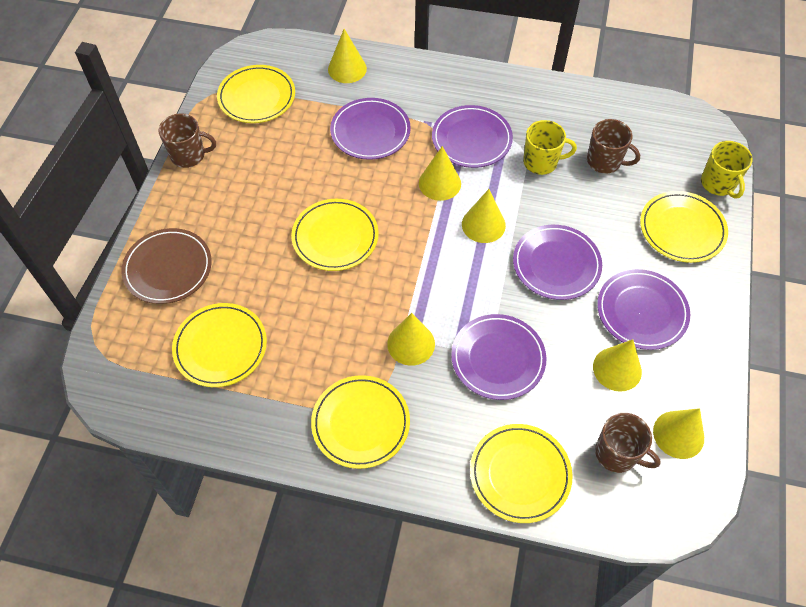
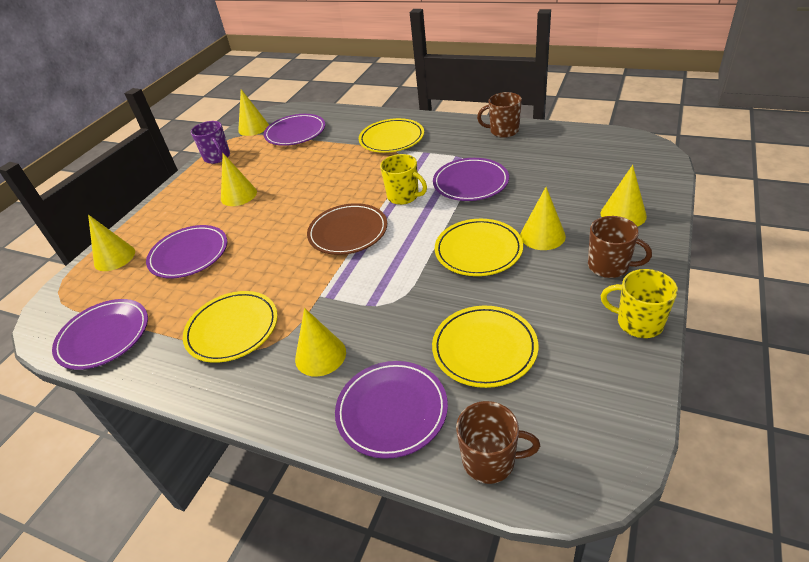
purple mug: 0 -> 1
yellow plate: 6 -> 4

